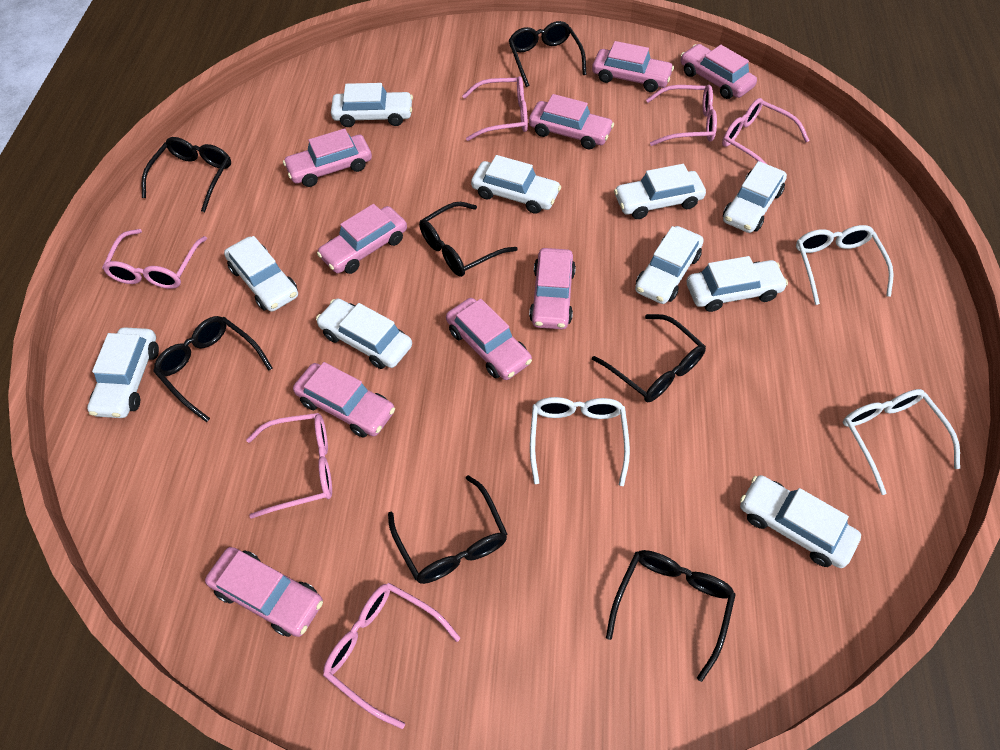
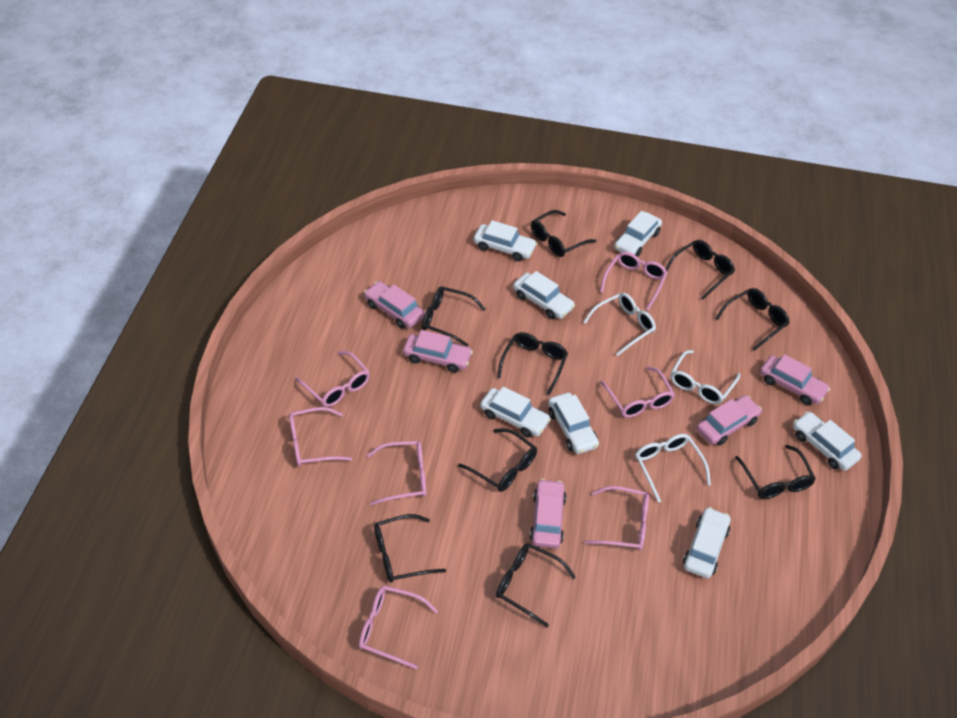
black glasses: 7 -> 9
pink car: 9 -> 5
pink glasses: 6 -> 7
white car: 10 -> 7

